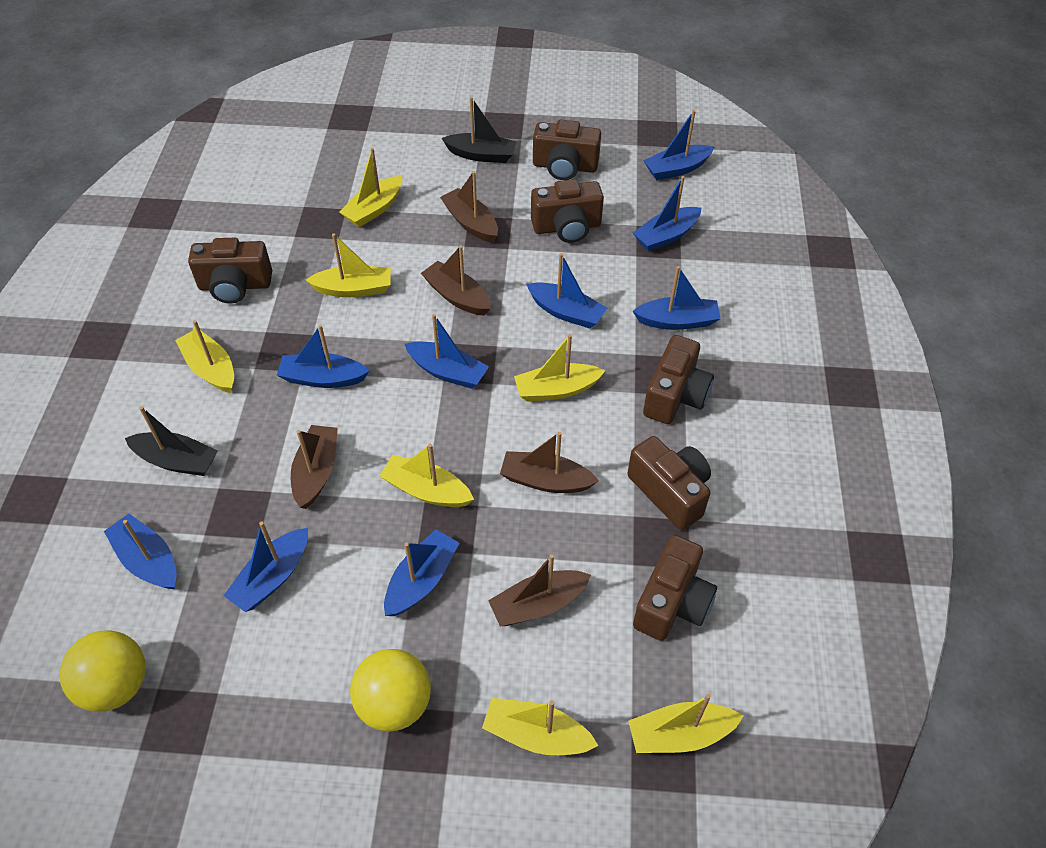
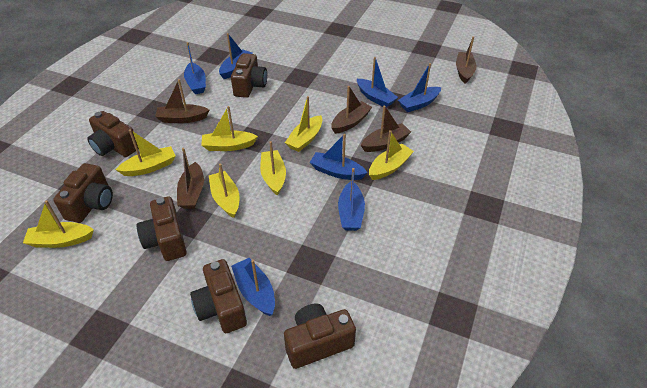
black boat: 2 -> 0
blue boat: 9 -> 7
yellow ball: 2 -> 0

